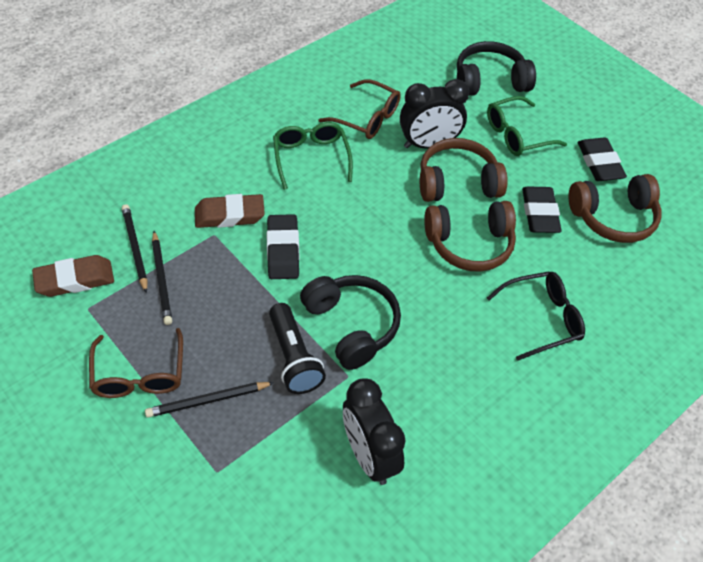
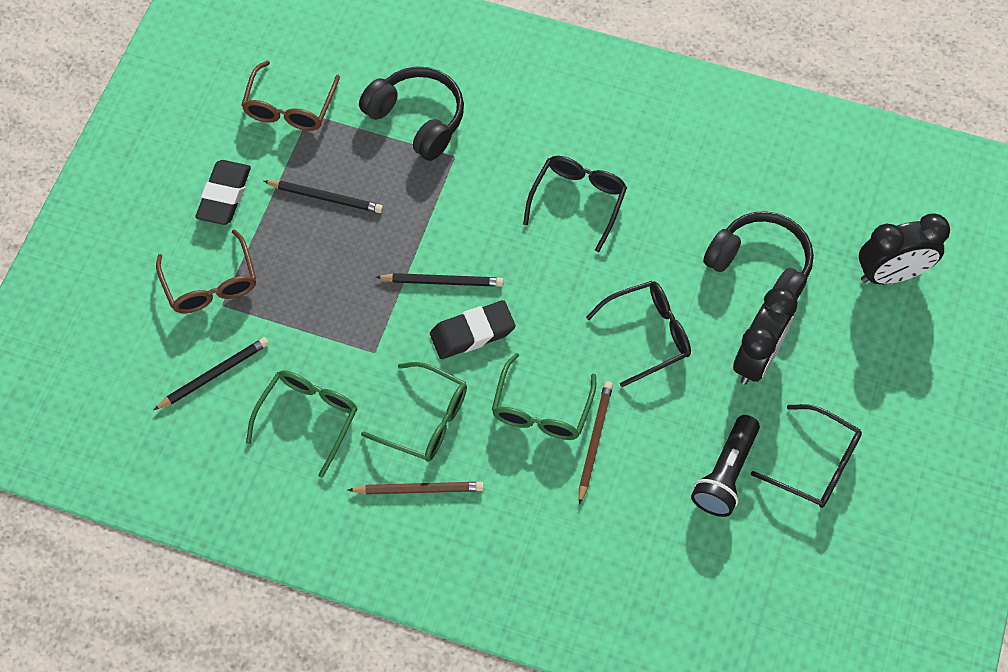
black eraser: 3 -> 2
black glasses: 1 -> 3
brown eraser: 2 -> 0
brown headphones: 3 -> 0
brown pencil: 0 -> 2
green glasses: 2 -> 3

